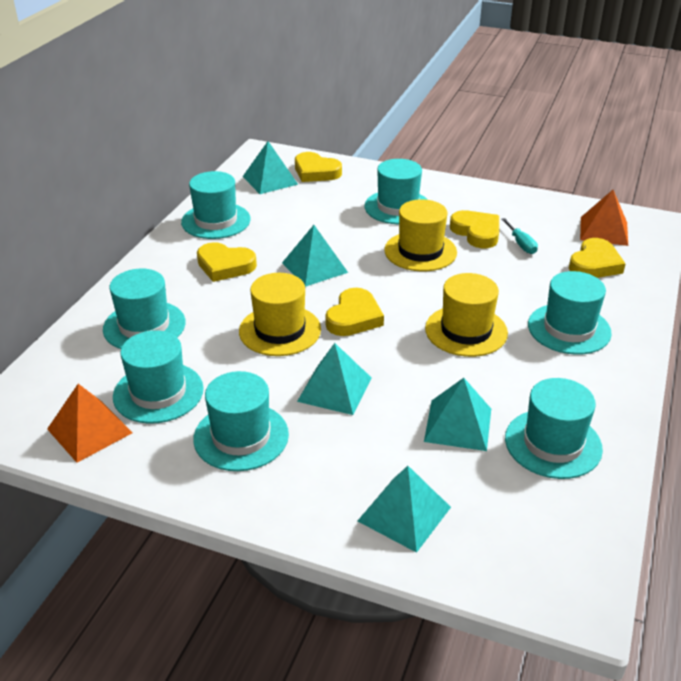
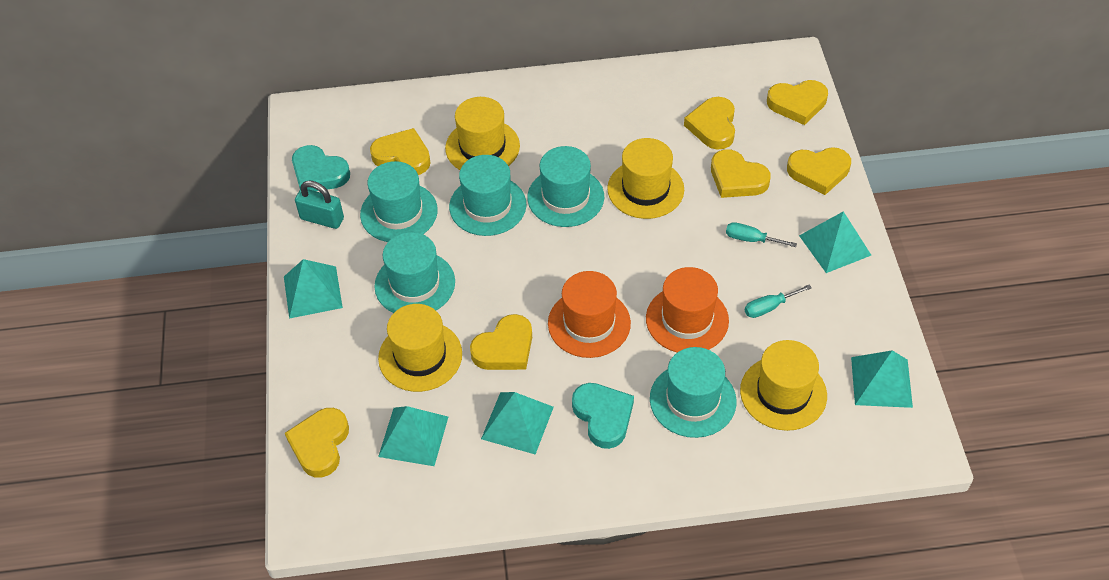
orange hat: 0 -> 2
orange pyramid: 2 -> 0
turquoise hat: 7 -> 5
turquoise heart: 0 -> 2
turquoise padlock: 0 -> 1
turquoise screwdriver: 1 -> 2
yellow hat: 3 -> 4
yellow heart: 5 -> 7

